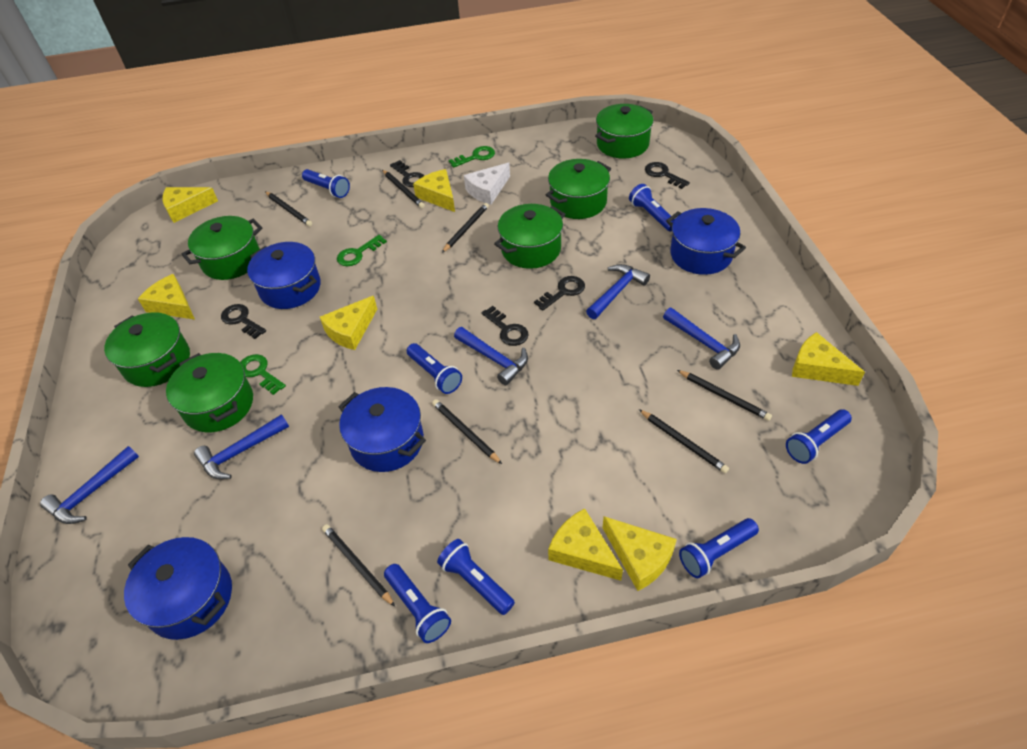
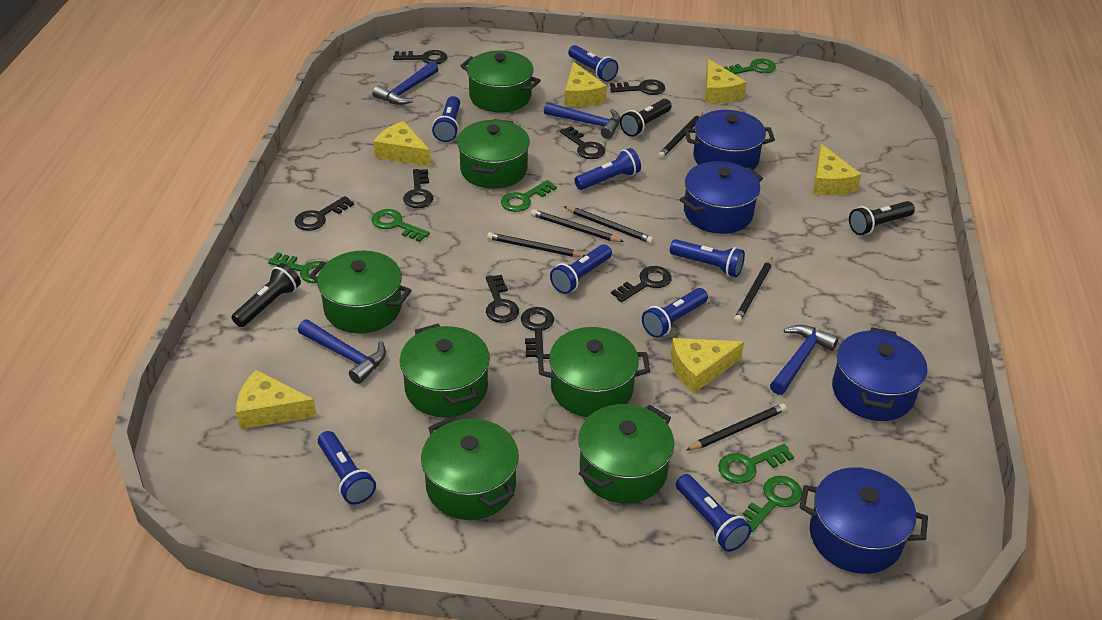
black flashlight: 0 -> 3
black key: 5 -> 8
black pencil: 7 -> 6
blue flashlight: 7 -> 8
blue hammer: 5 -> 4
green key: 3 -> 6
green pot: 6 -> 7
white cheese: 1 -> 0
yellow cheese: 7 -> 6

